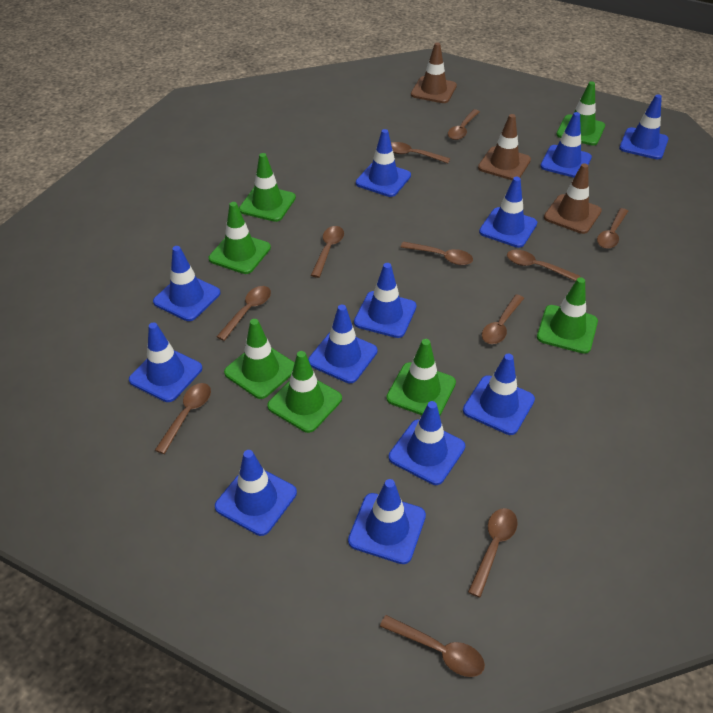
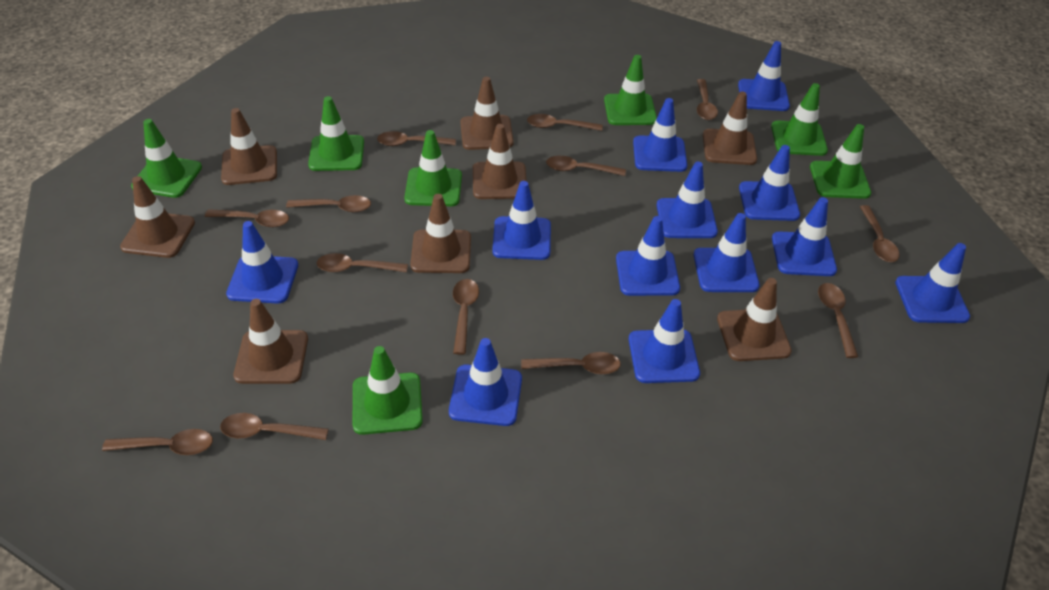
brown spoon: 11 -> 13
brown traffic cone: 3 -> 8

